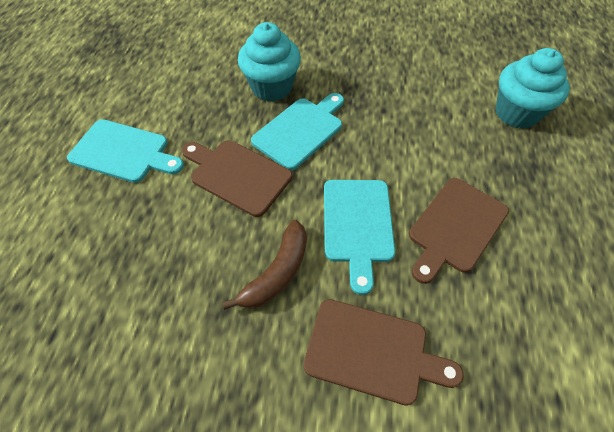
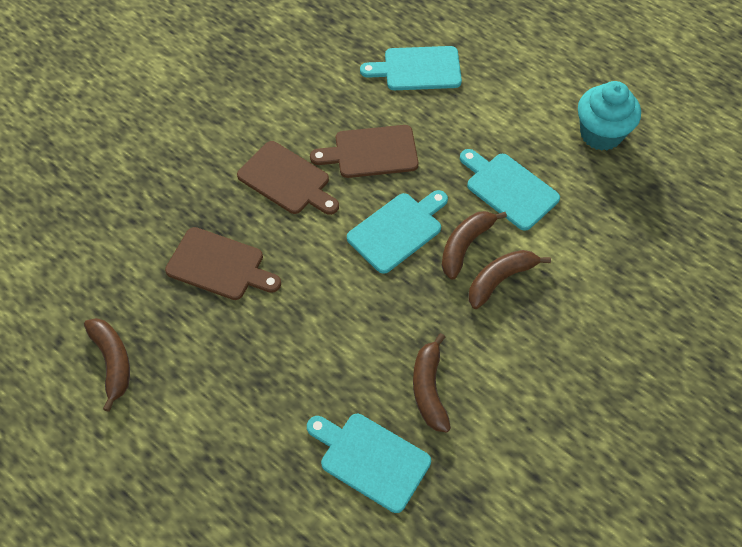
brown banana: 1 -> 4
turquoise cupcake: 2 -> 1
turquoise cutting board: 3 -> 4

